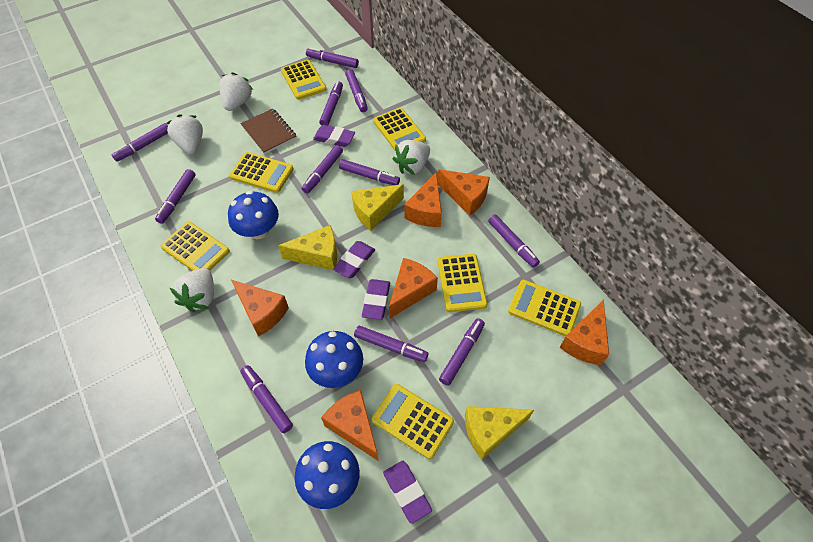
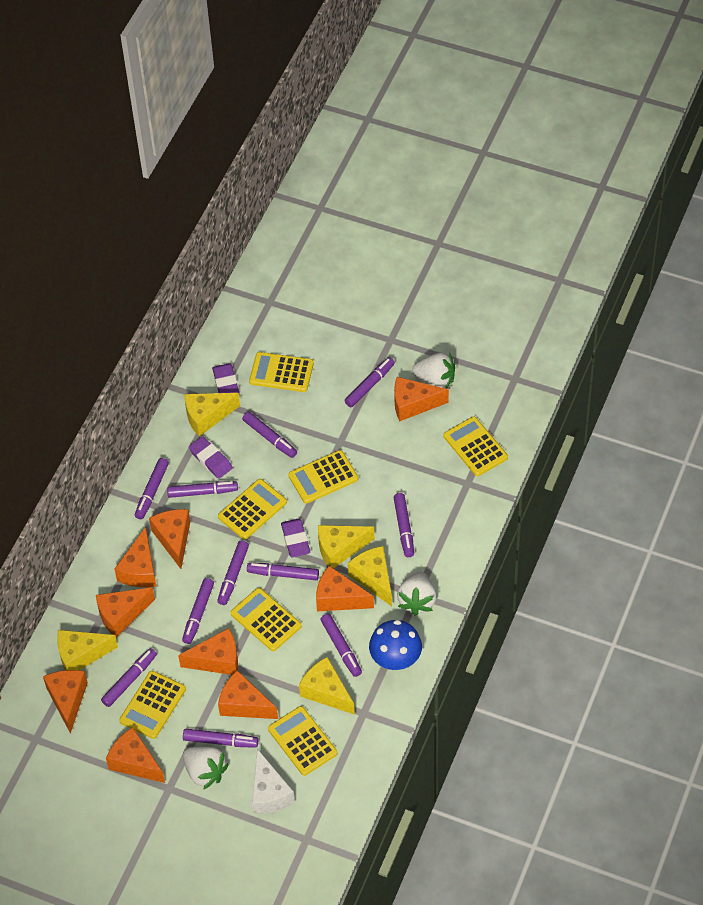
blue mushroom: 3 -> 1
brown notebook: 1 -> 0
orange cheese: 6 -> 9
purple eraser: 4 -> 3
white cheese: 0 -> 1
white strawberry: 4 -> 3
yellow cheese: 3 -> 5

